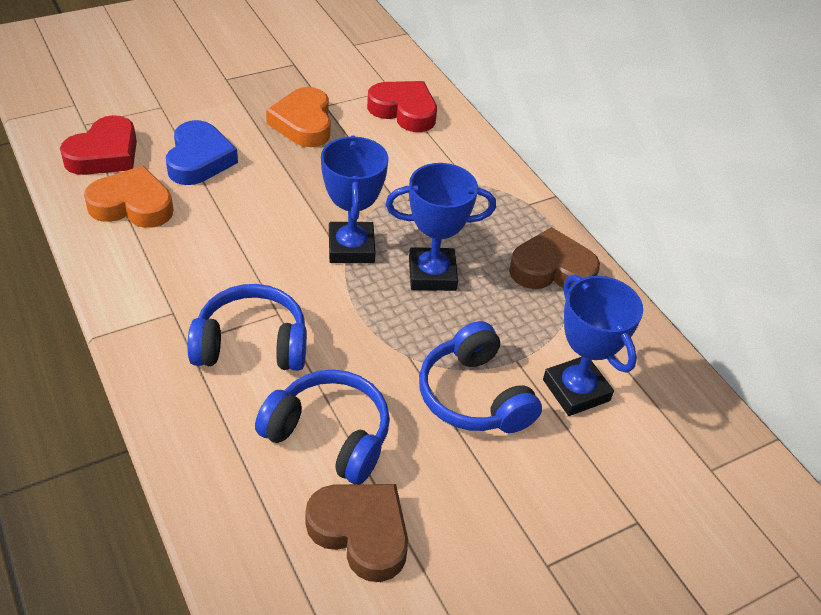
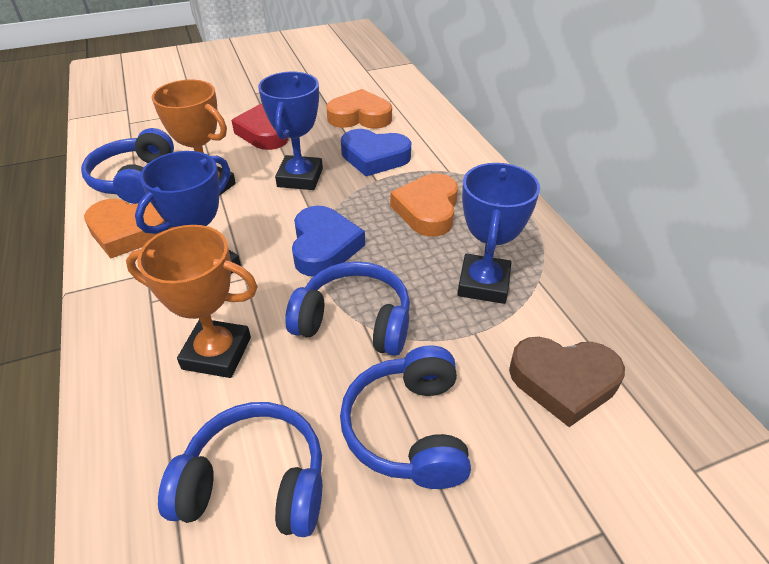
blue headphones: 3 -> 4
blue heart: 1 -> 2
brown heart: 2 -> 1
orange heart: 2 -> 3
orange trophy: 0 -> 2
red heart: 2 -> 1

